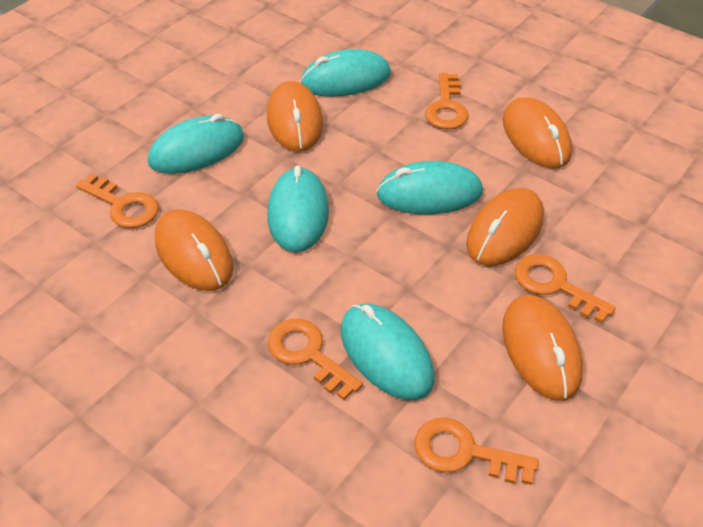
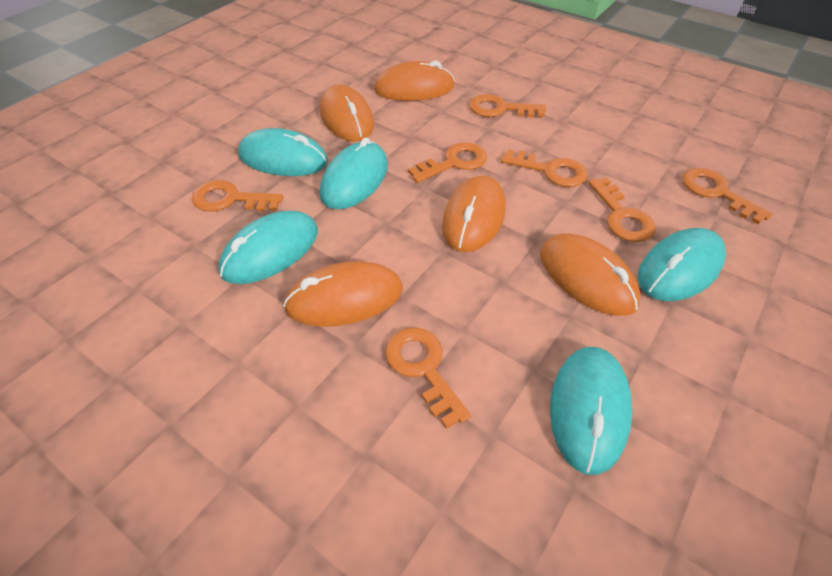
orange key: 5 -> 7

